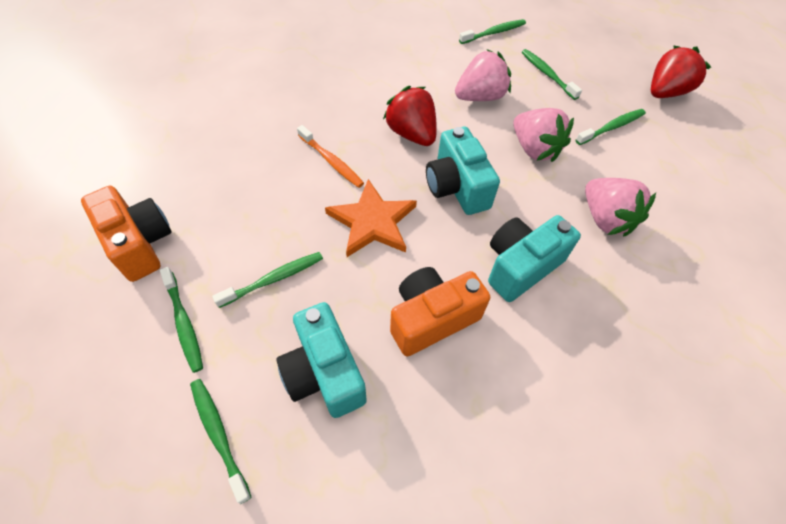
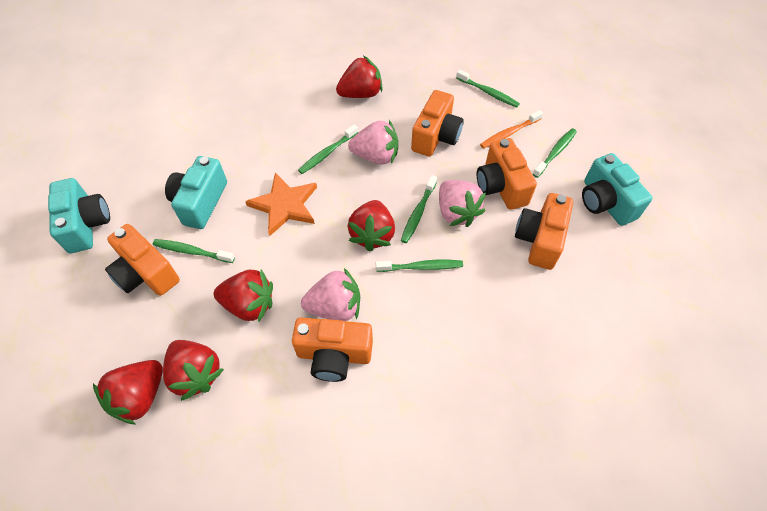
orange camera: 2 -> 5
red strawberry: 2 -> 5

